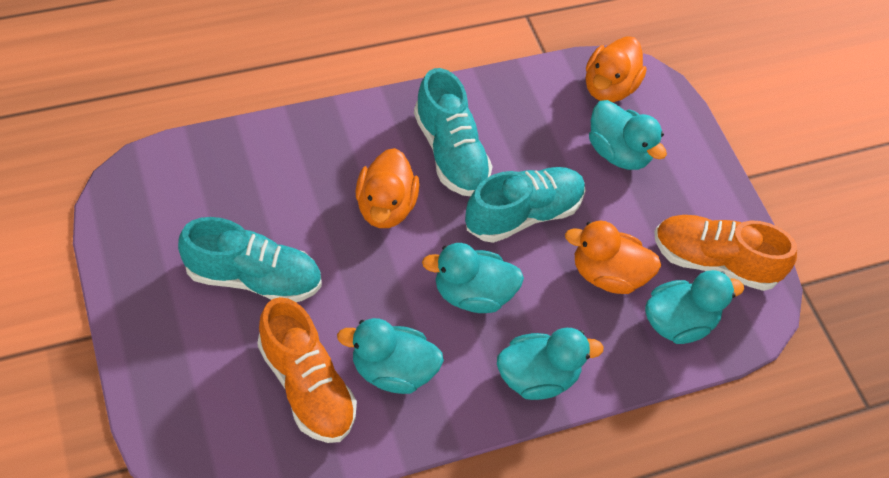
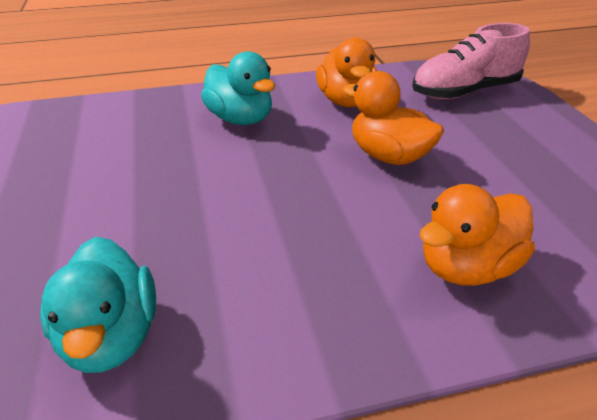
orange shoe: 2 -> 0
pink shoe: 0 -> 1
turquoise duck: 5 -> 2
turquoise shoe: 3 -> 0

